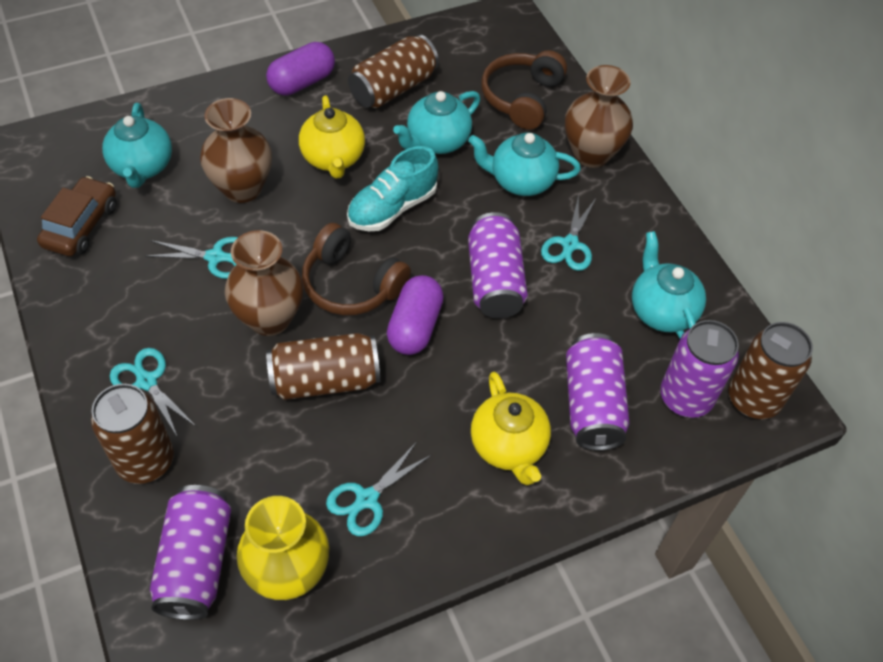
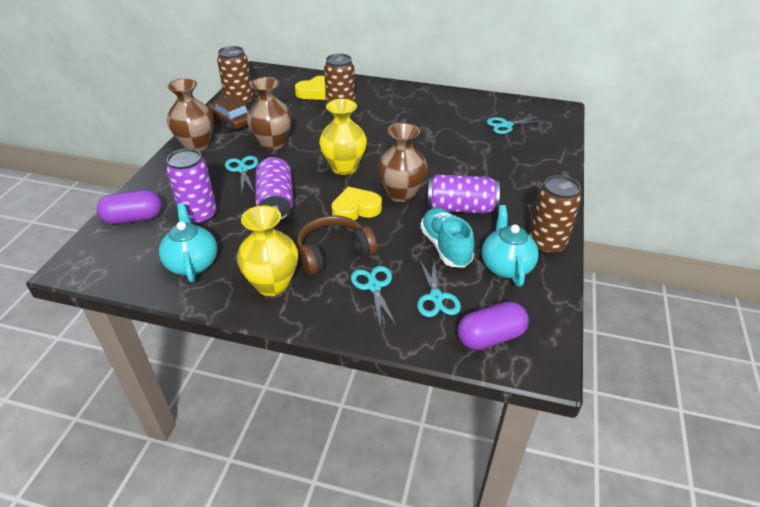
brown can: 4 -> 3
brown headphones: 2 -> 1
purple can: 4 -> 3
turquoise teapot: 4 -> 2
yellow heart: 0 -> 2
yellow teapot: 2 -> 0
yellow vase: 1 -> 2

